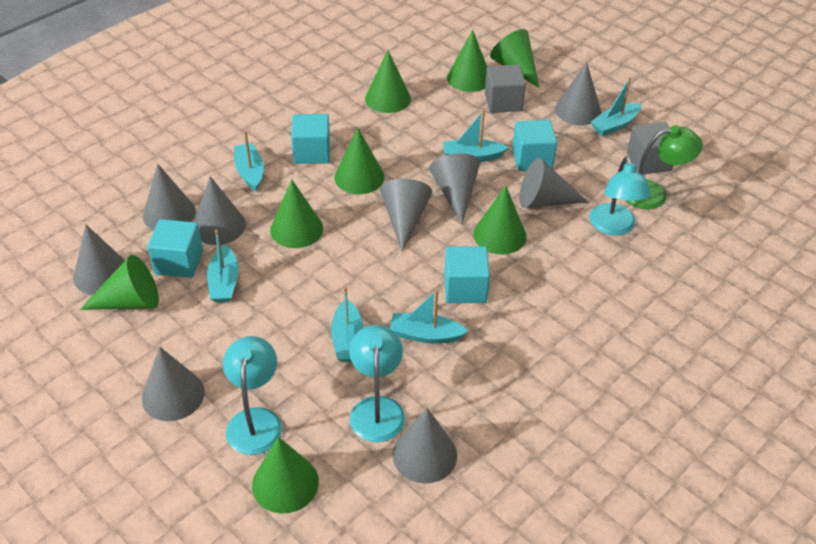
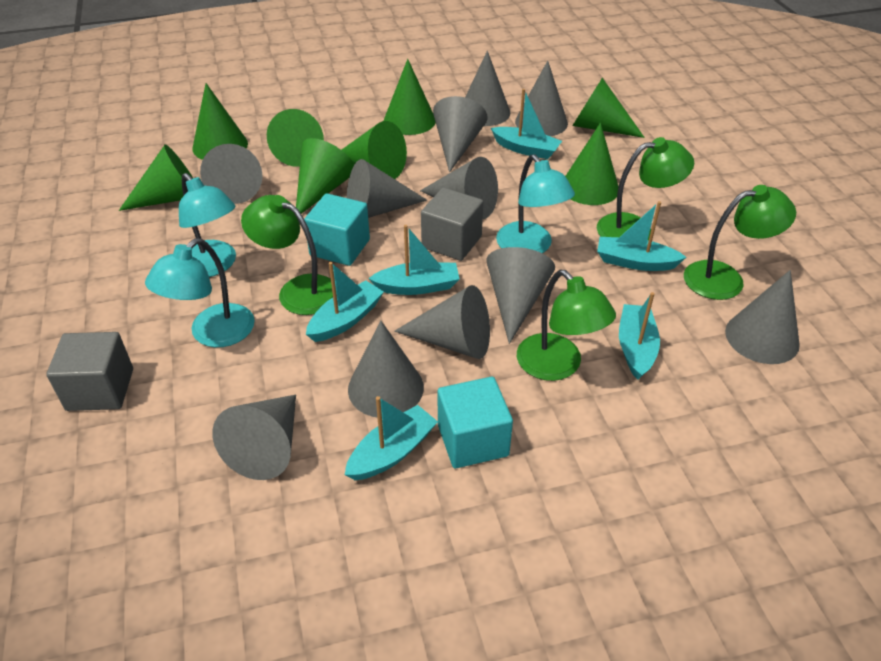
green lamp: 1 -> 4
grey cone: 9 -> 11
turquoise cube: 4 -> 2

